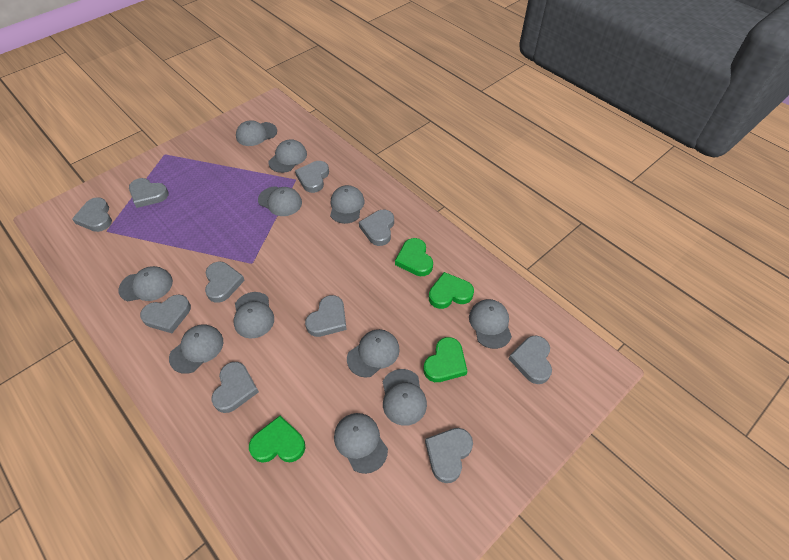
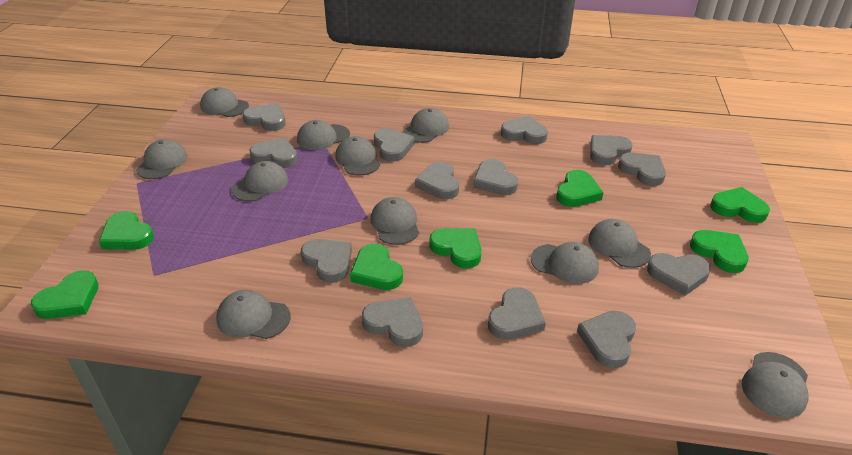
green heart: 4 -> 7
grey heart: 10 -> 13

